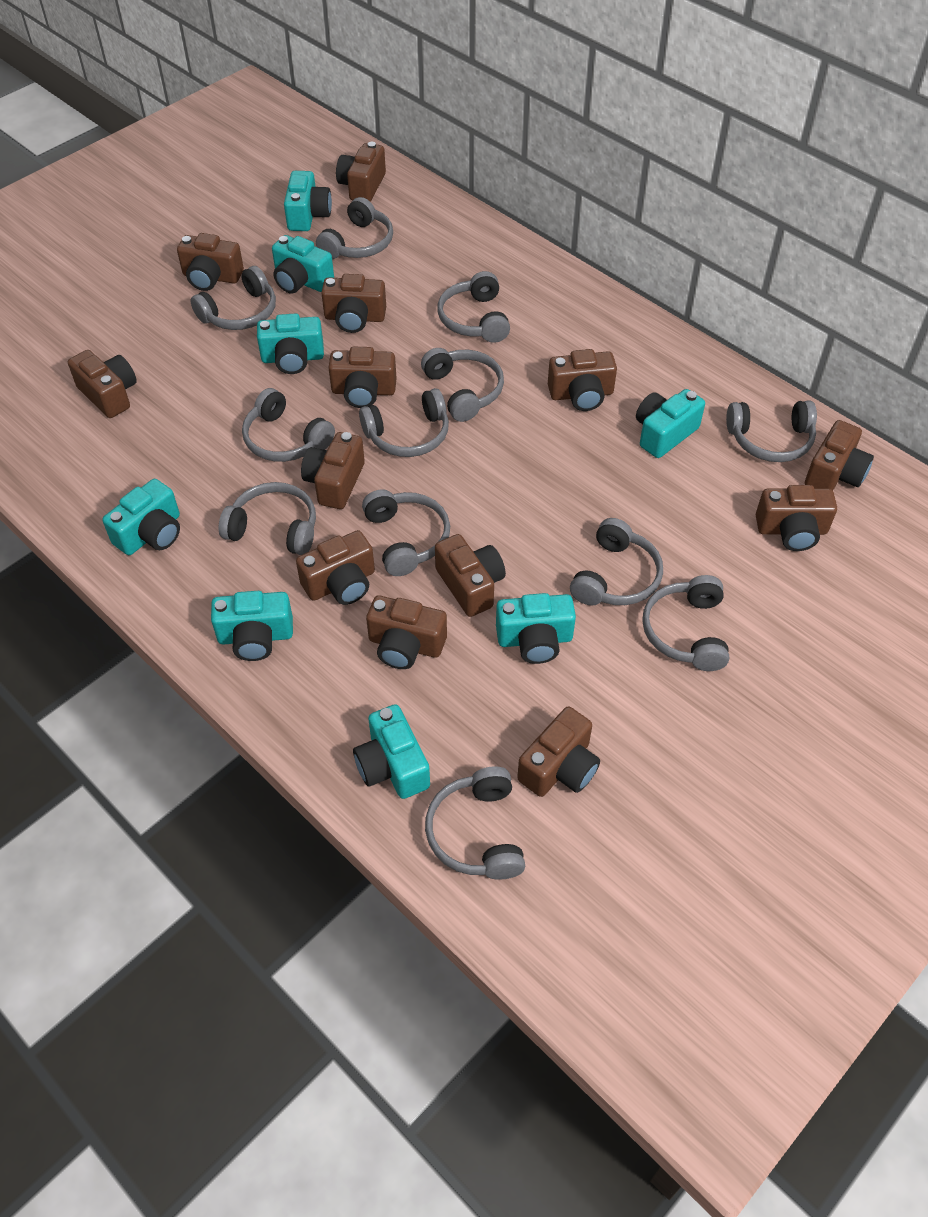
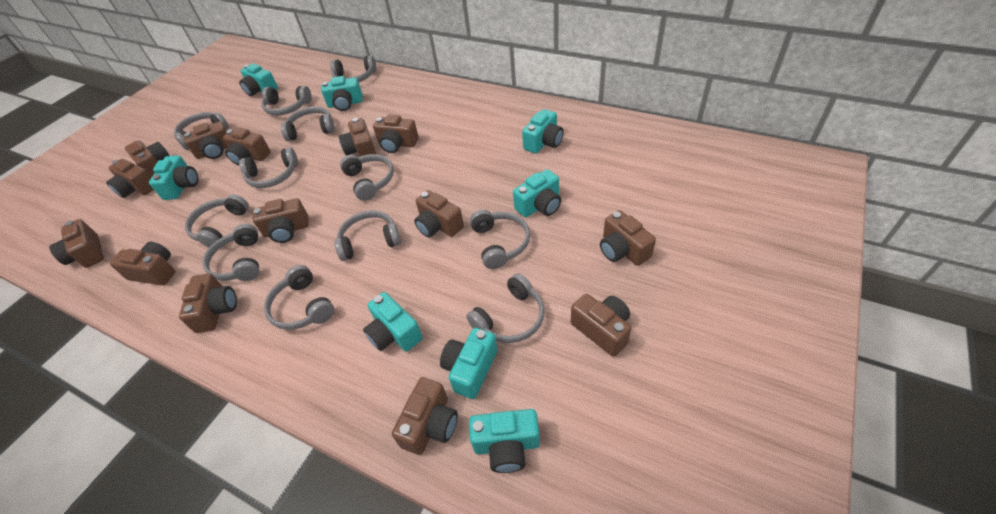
brown camera: 13 -> 14

